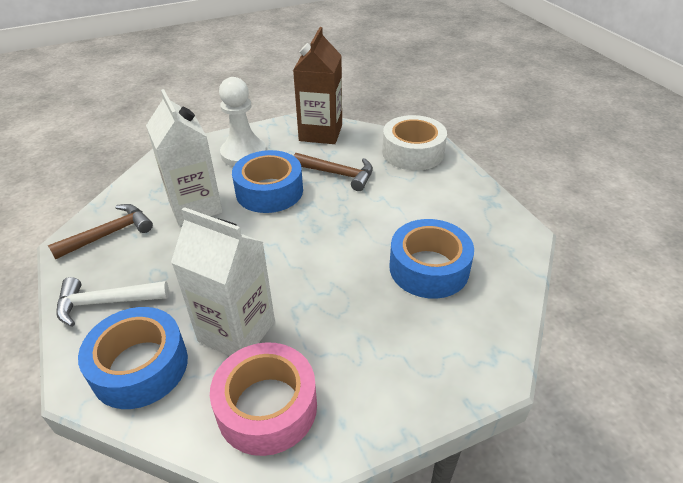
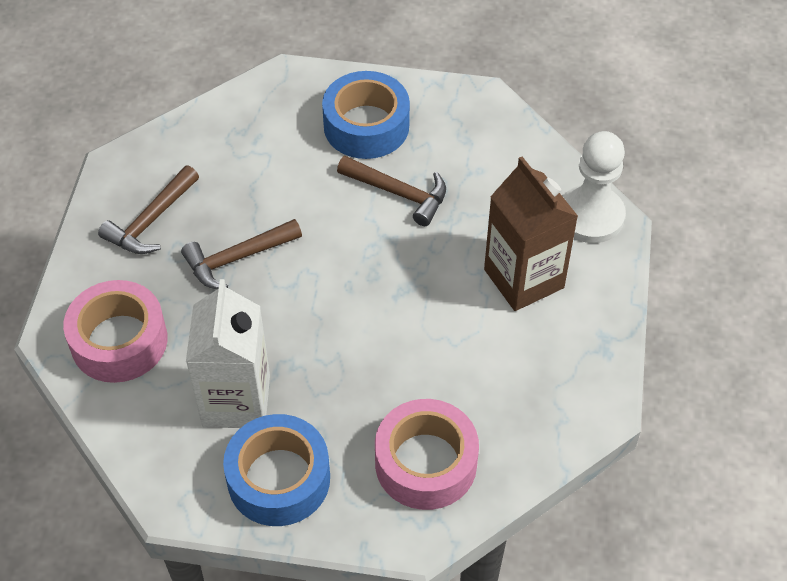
blue tape: 3 -> 2
brown hammer: 2 -> 3
pink tape: 1 -> 2
white carton: 2 -> 1
white hammer: 1 -> 0
white tape: 1 -> 0

